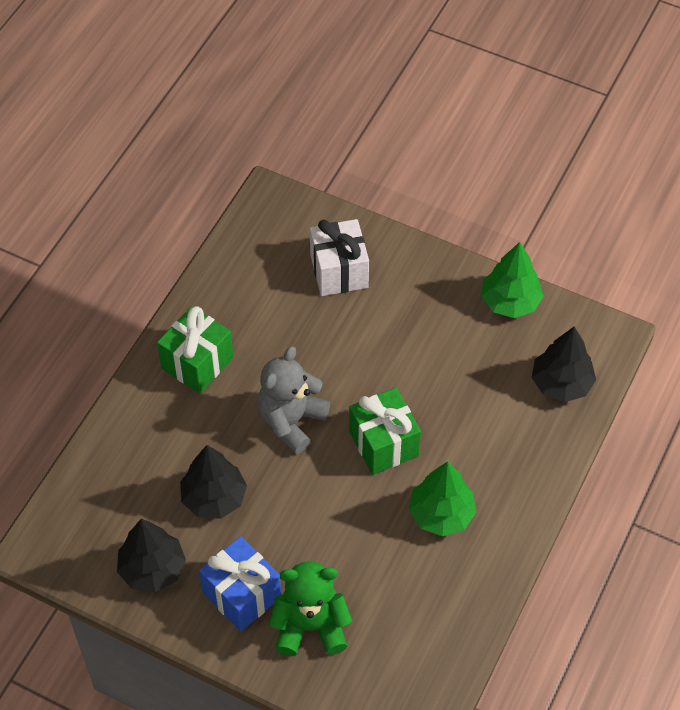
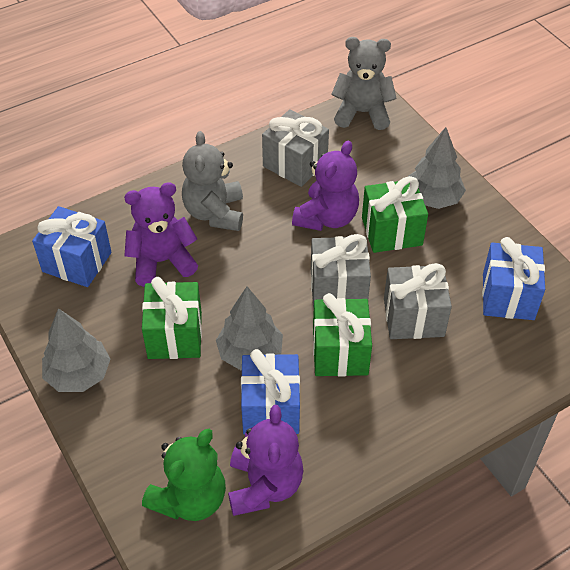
black tree: 3 -> 0
blue gift: 1 -> 3
green gift: 2 -> 3
green tree: 2 -> 0
grey gift: 0 -> 3
grey teddy bear: 1 -> 2
grey tree: 0 -> 3
purple teddy bear: 0 -> 3
white gift: 1 -> 0

